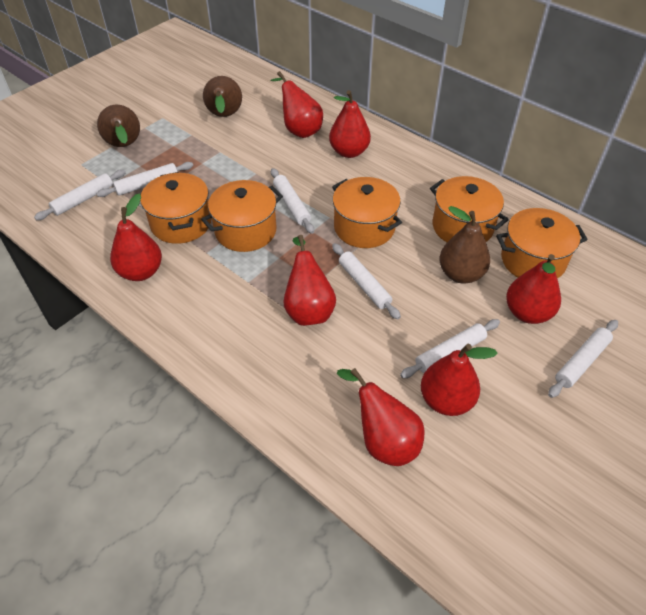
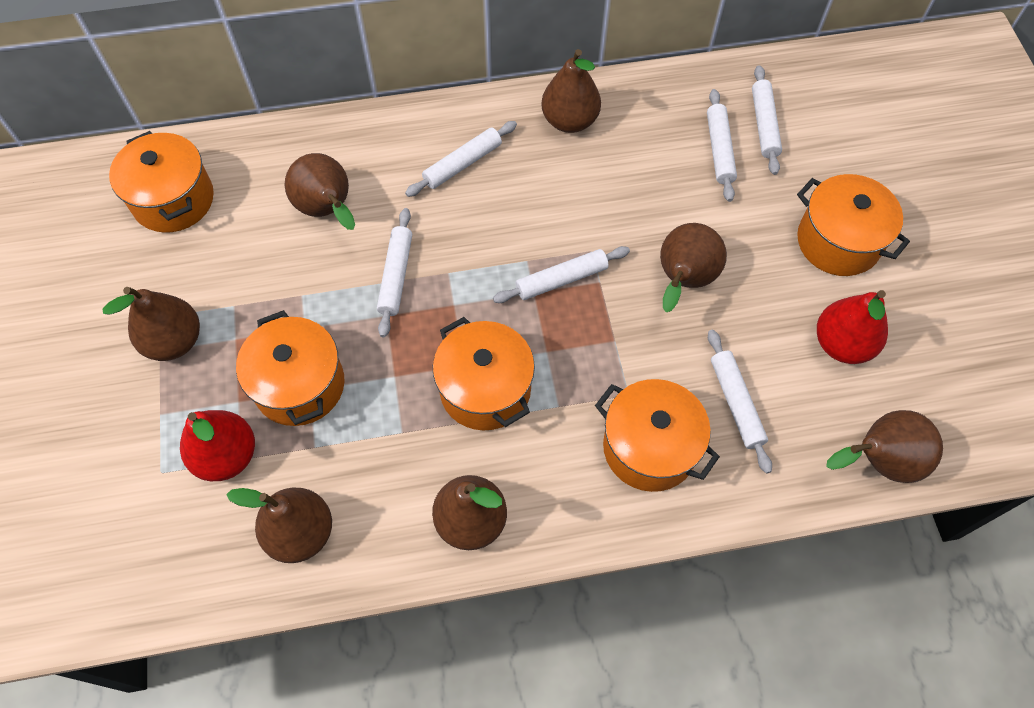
brown pear: 3 -> 7
red pear: 7 -> 2

